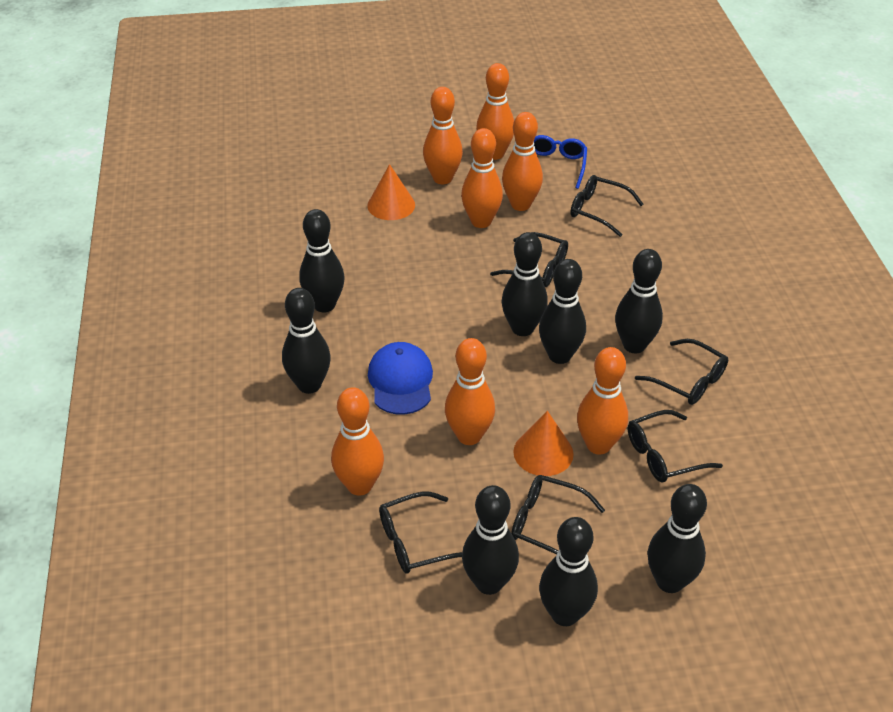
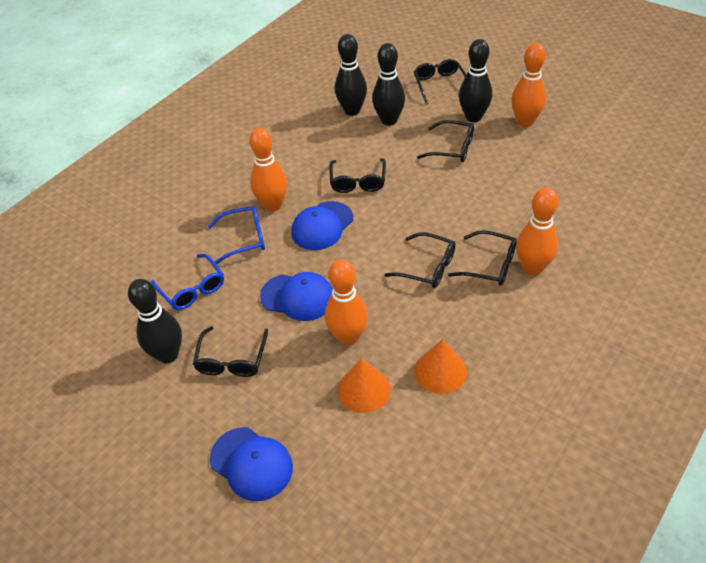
black bowling pin: 8 -> 4
blue cap: 1 -> 3
blue glasses: 1 -> 2
orange bowling pin: 7 -> 4

